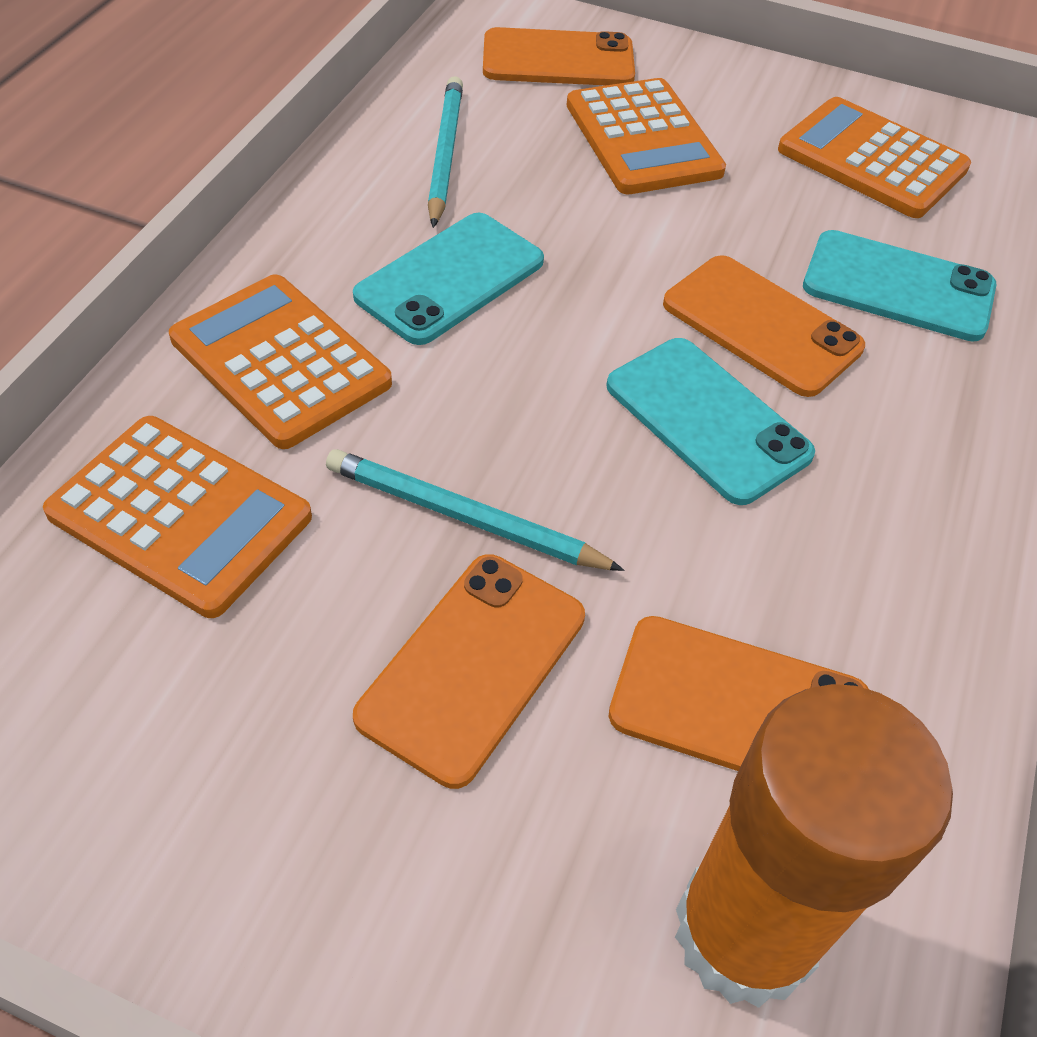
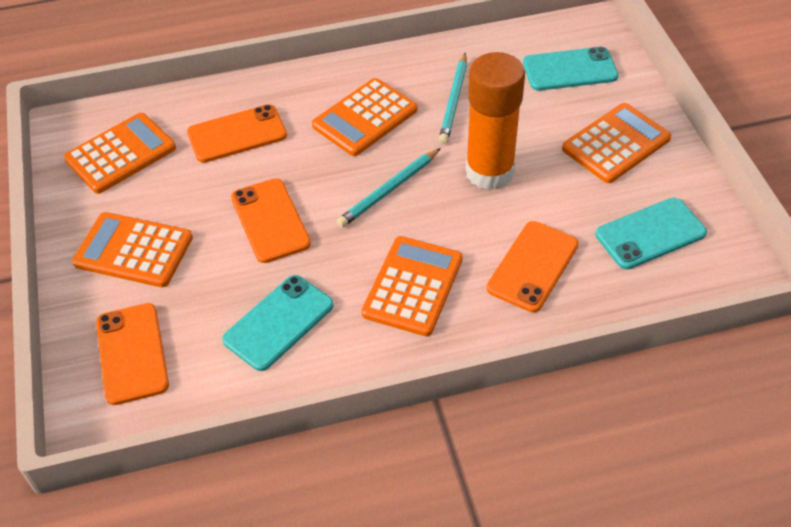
orange calculator: 4 -> 5

